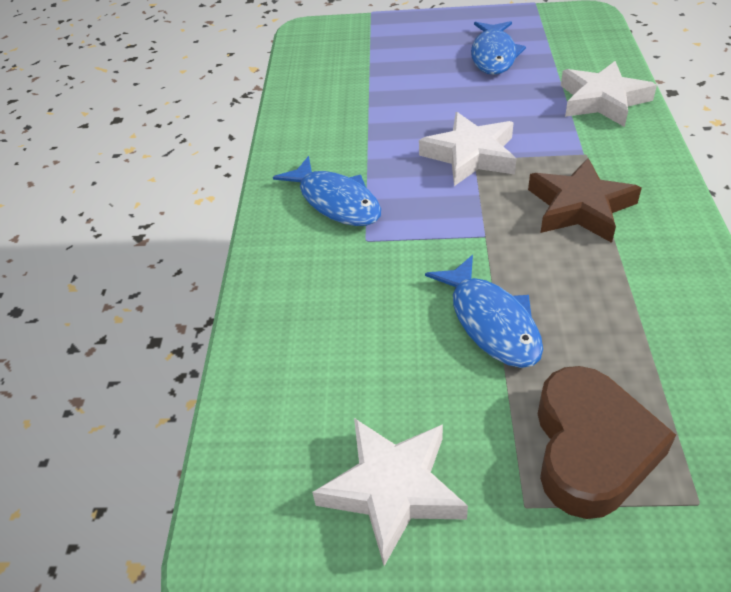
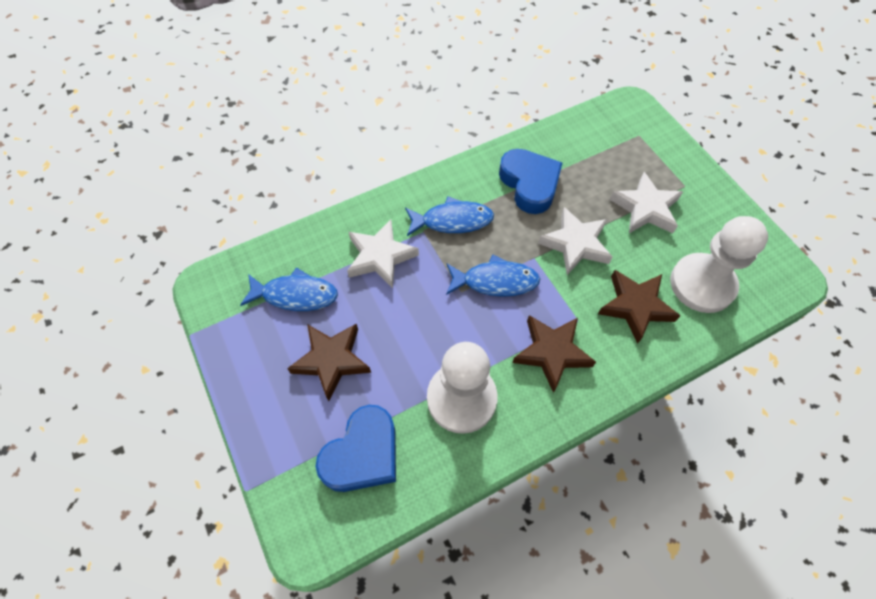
blue heart: 0 -> 2
brown heart: 1 -> 0
brown star: 1 -> 3
white pawn: 0 -> 2

